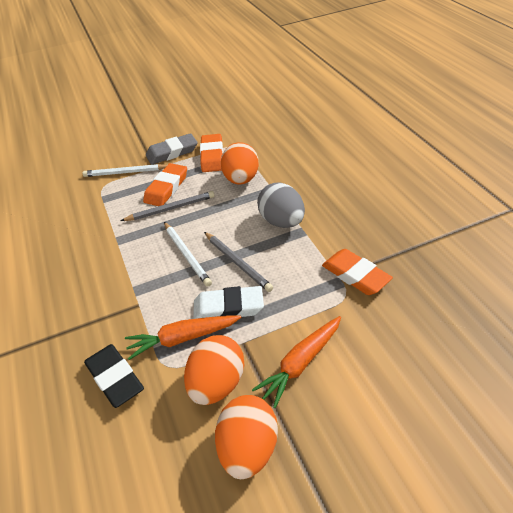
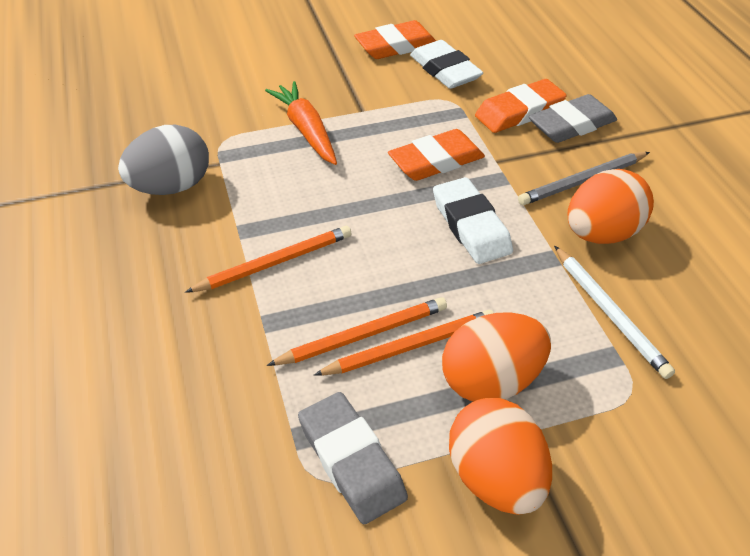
black eraser: 1 -> 0
grey eraser: 1 -> 2
grey pencil: 2 -> 1
orange carrot: 2 -> 1
orange pencil: 0 -> 3
white eraser: 1 -> 2
white pencil: 2 -> 1

